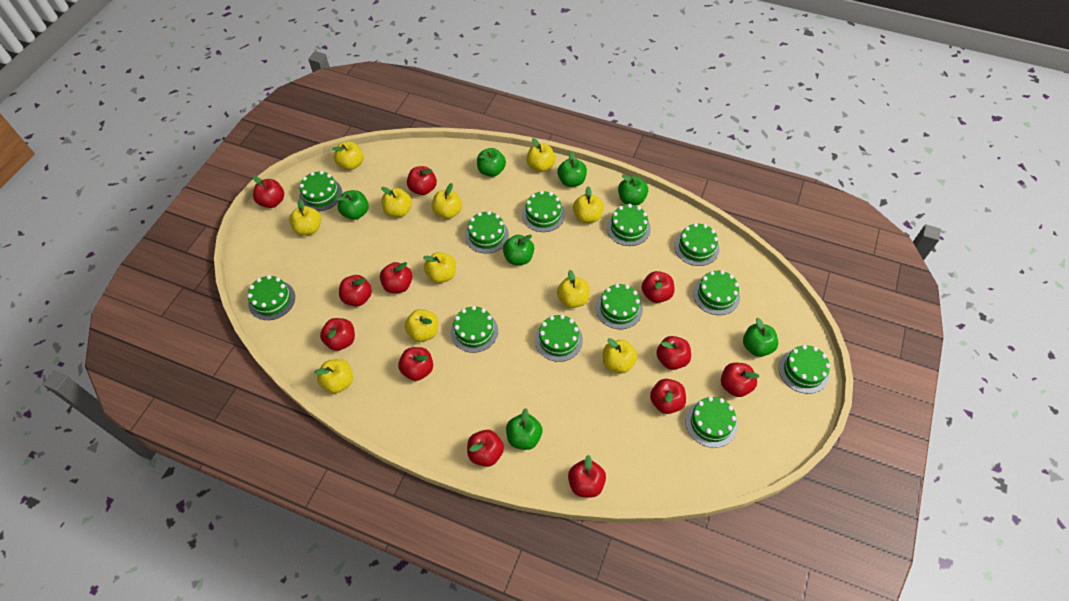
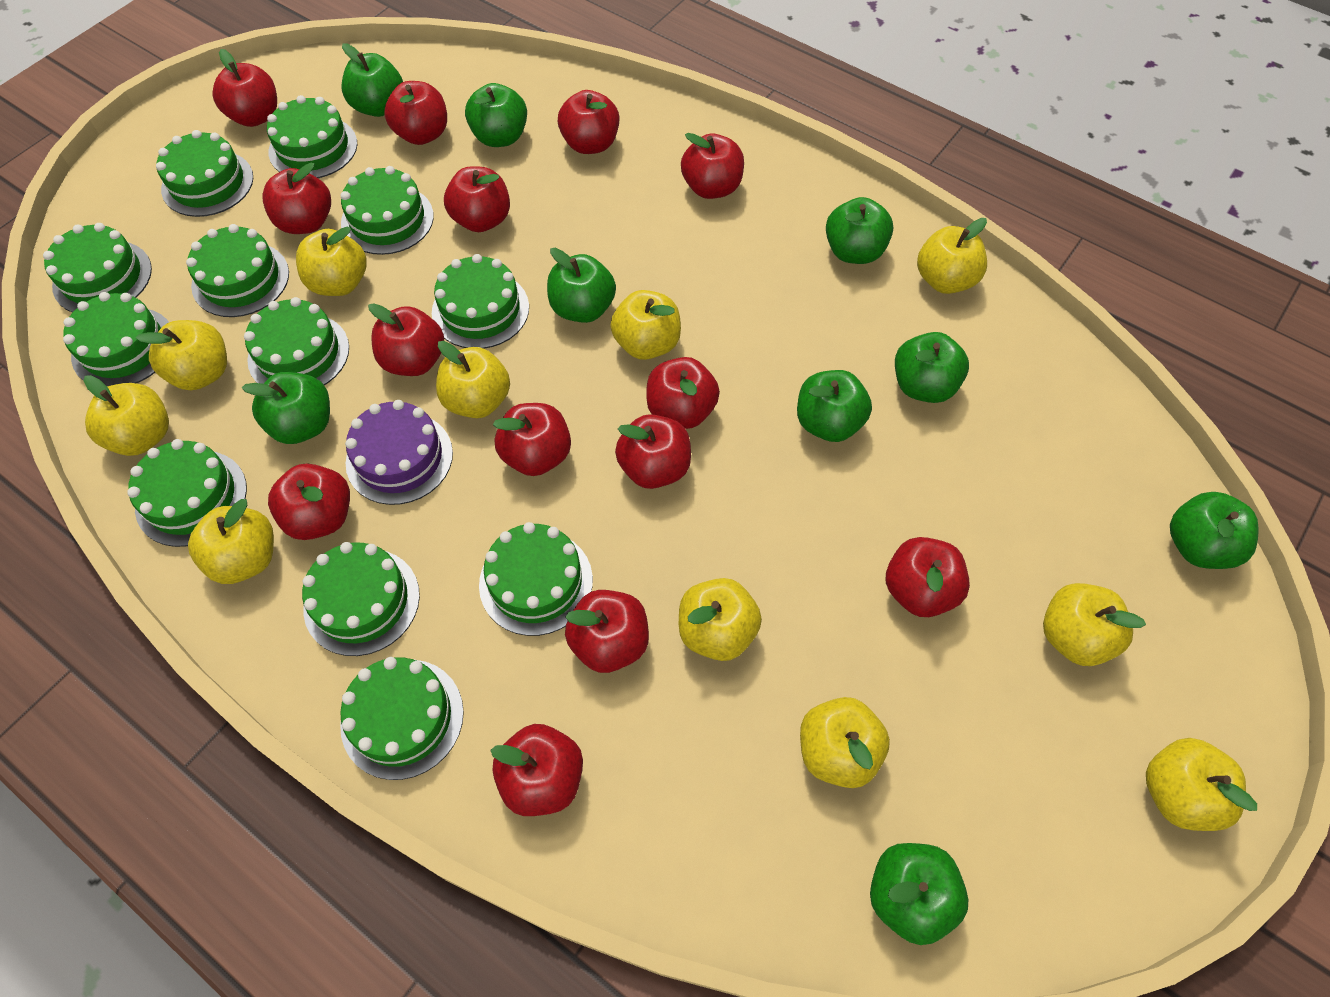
green apple: 7 -> 9
purple cake: 0 -> 1
red apple: 12 -> 14

